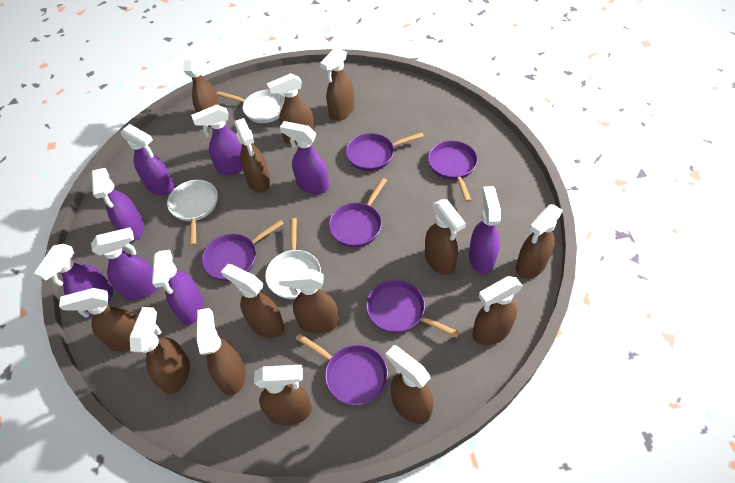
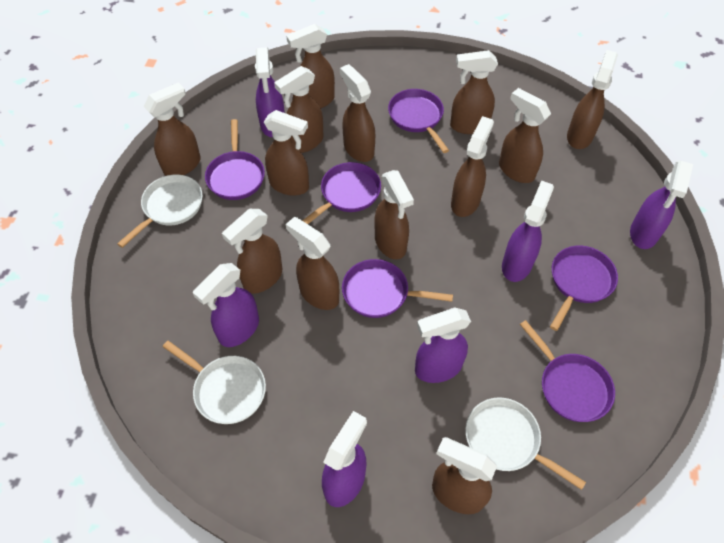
brown spray bottle: 14 -> 13
purple spray bottle: 8 -> 6

